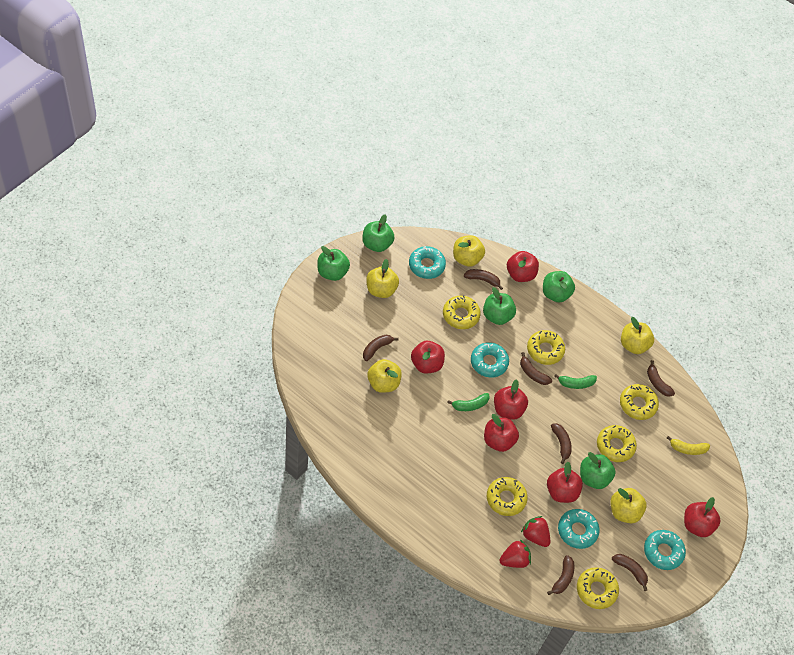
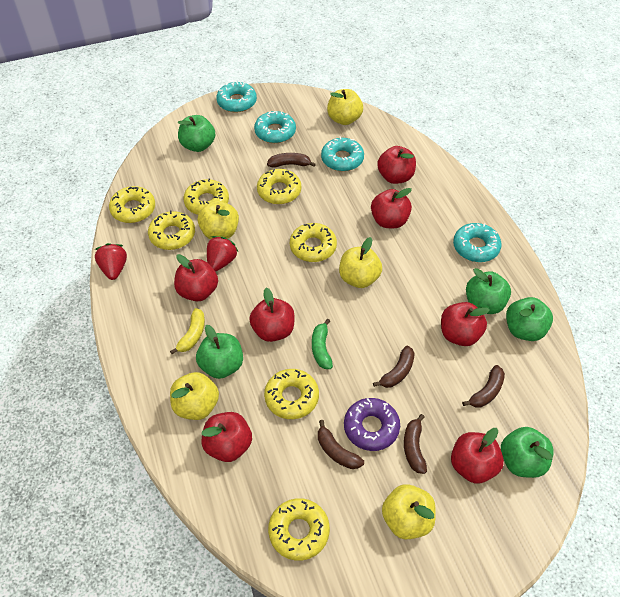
brown banana: 7 -> 5
green banana: 2 -> 1
purple donut: 0 -> 1
red apple: 6 -> 7
yellow donut: 6 -> 7

